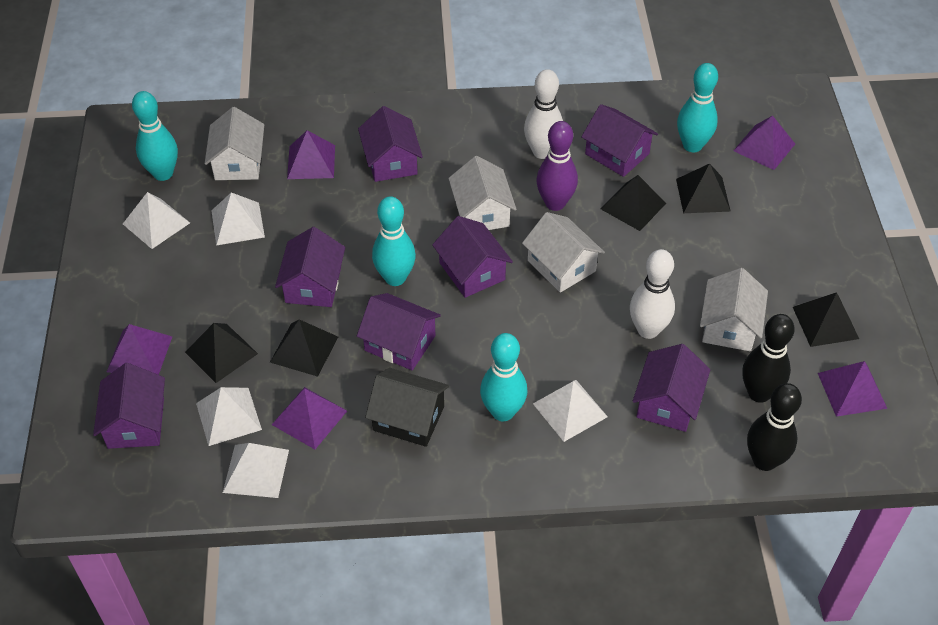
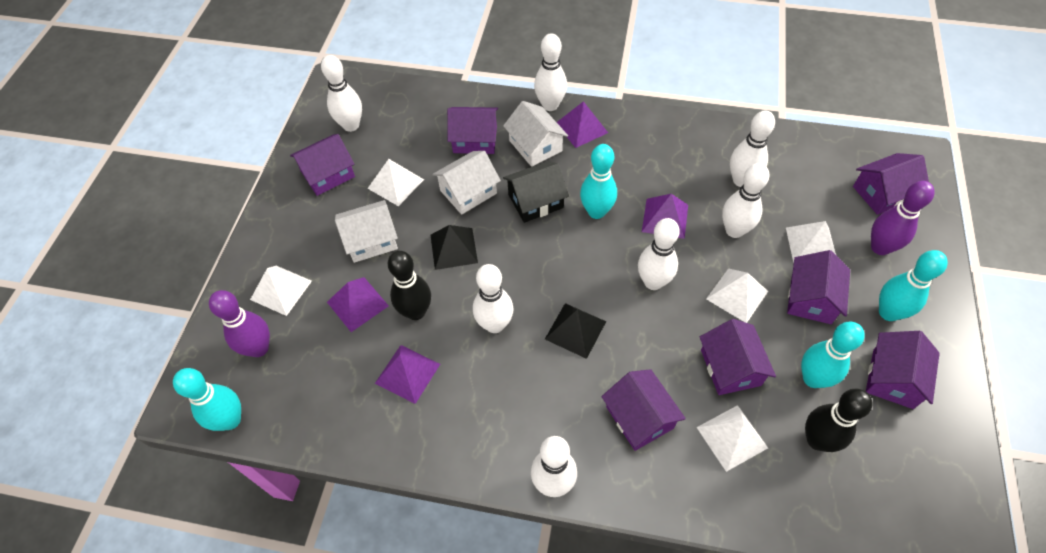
black pyramid: 5 -> 2
purple bowling pin: 1 -> 2
purple pyramid: 5 -> 4
white bowling pin: 2 -> 7
white house: 4 -> 3

